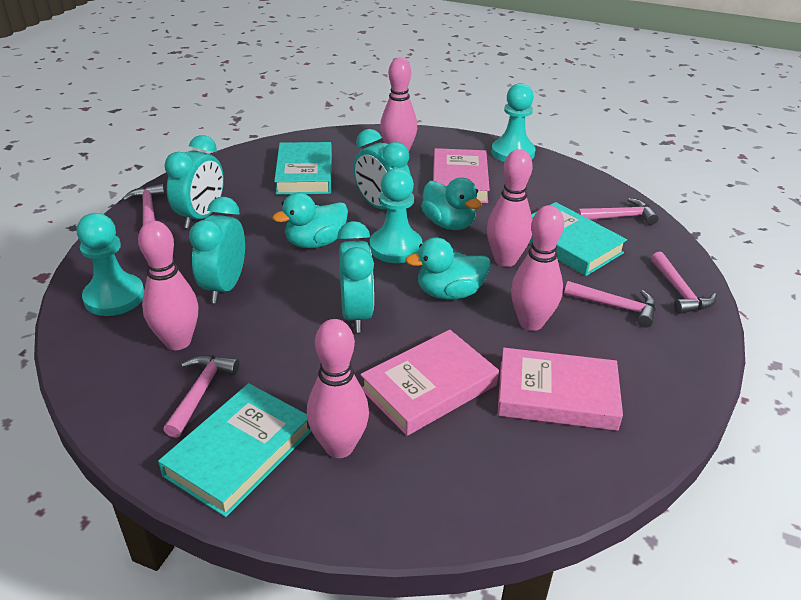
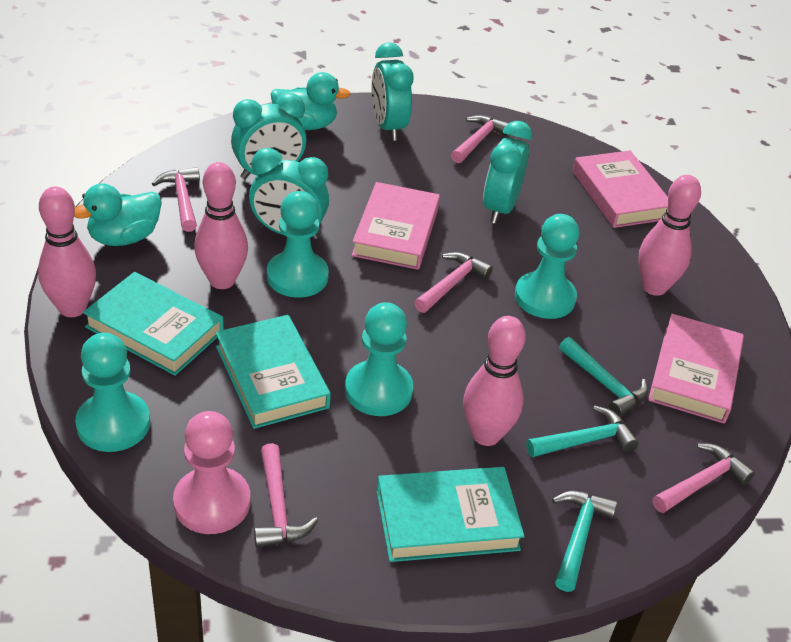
pink bowling pin: 5 -> 4
pink pawn: 0 -> 1
turquoise duck: 3 -> 2
turquoise hammer: 0 -> 3
turquoise pawn: 3 -> 4

